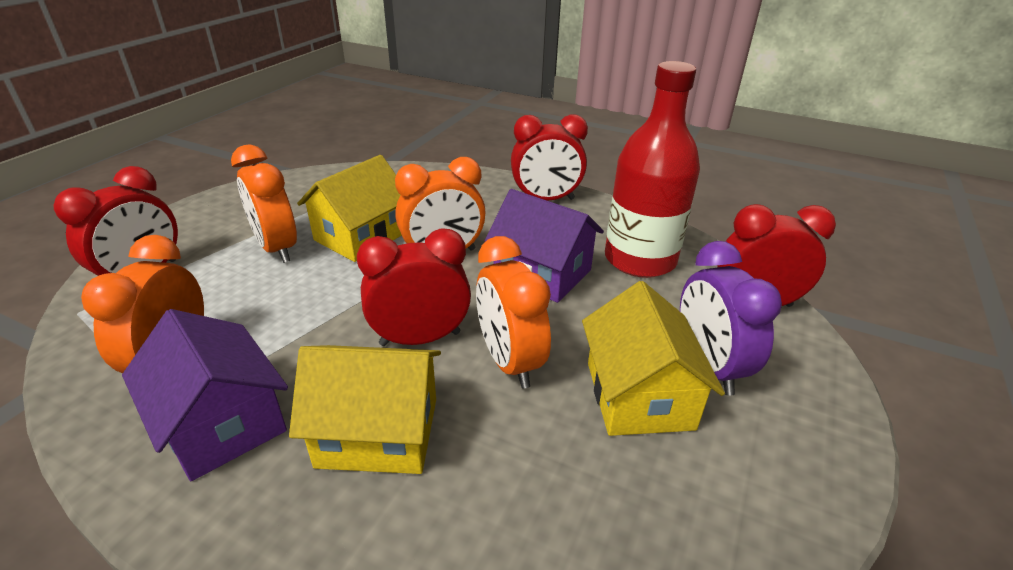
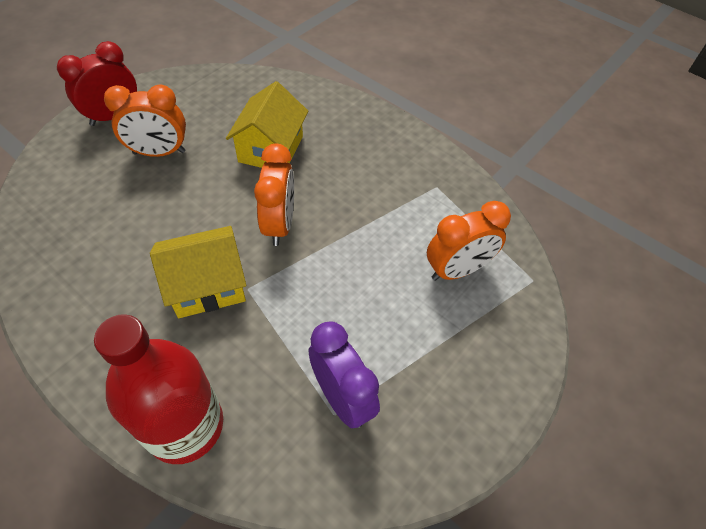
orange clock: 4 -> 3
purple house: 2 -> 0
red clock: 4 -> 1
yellow house: 3 -> 2

